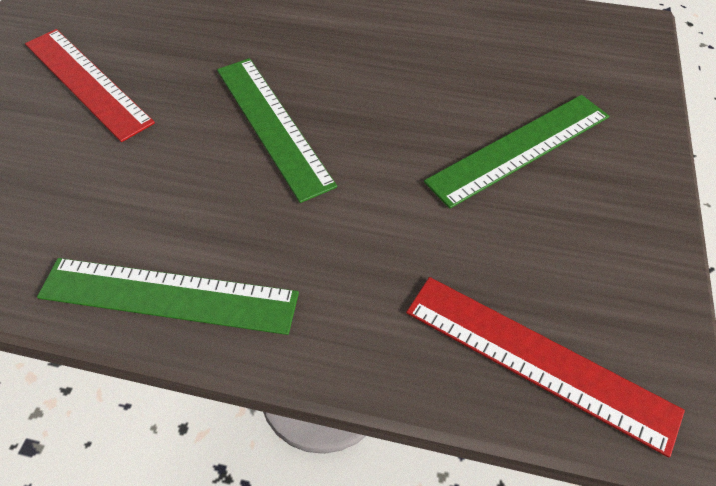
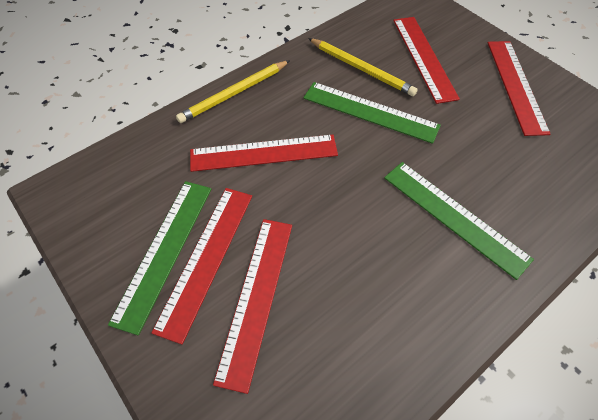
red ruler: 2 -> 5
yellow pencil: 0 -> 2

